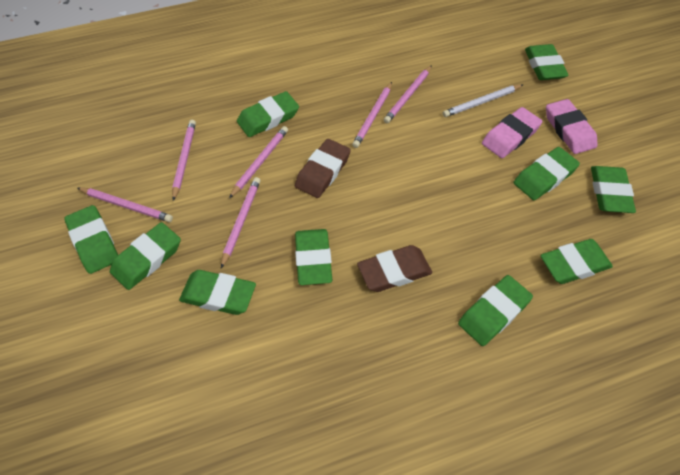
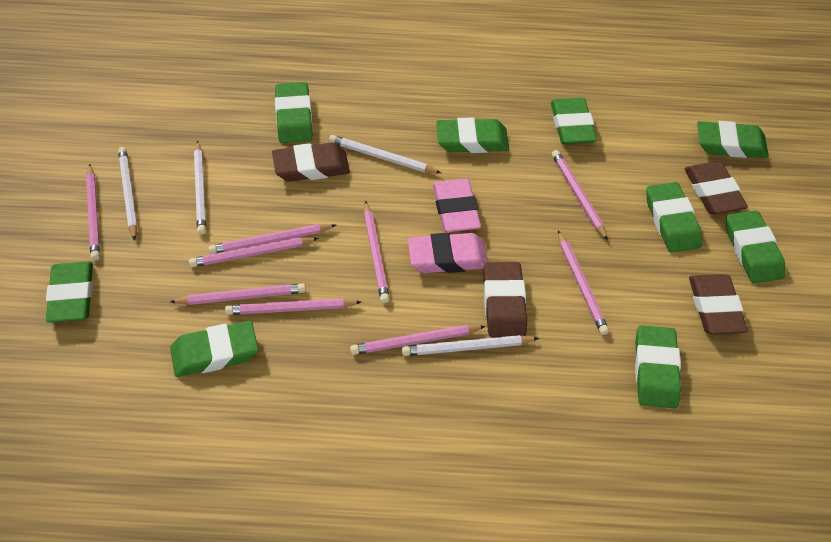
brown eraser: 2 -> 4
green eraser: 10 -> 9
pink pencil: 6 -> 9
white pencil: 1 -> 4

